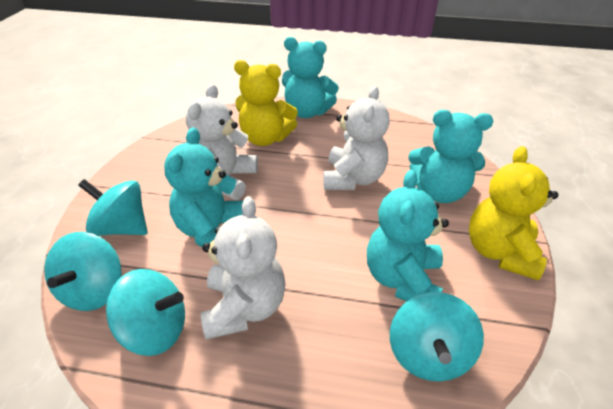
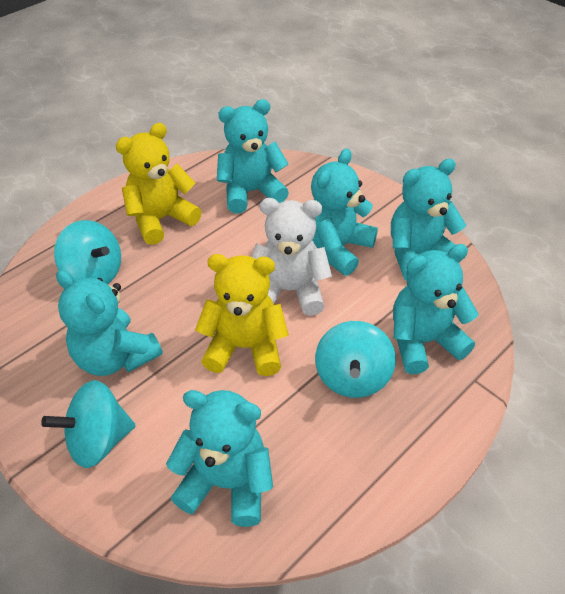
turquoise spinning top: 4 -> 3
turquoise teddy bear: 4 -> 6
white teddy bear: 3 -> 1

